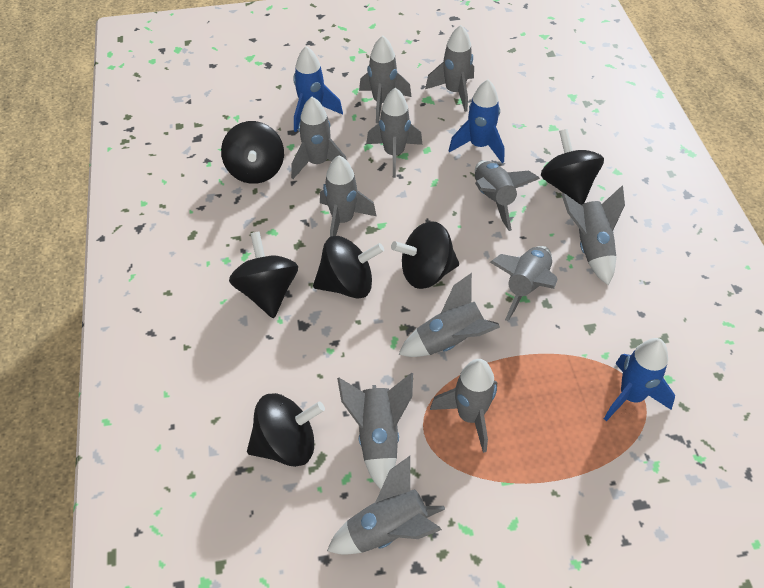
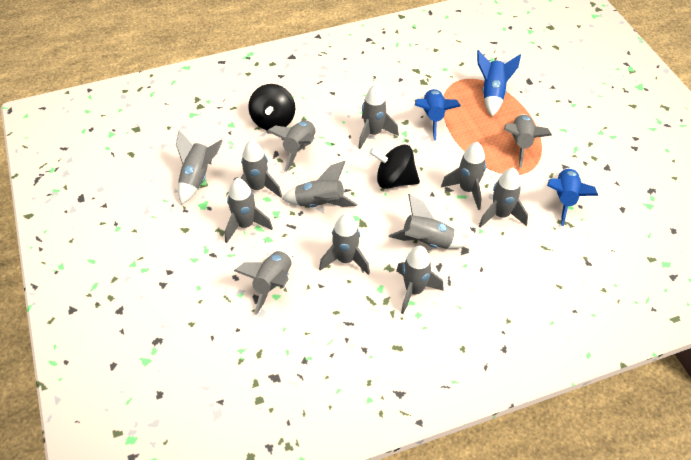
black spinning top: 6 -> 2
grey rocket: 12 -> 13

